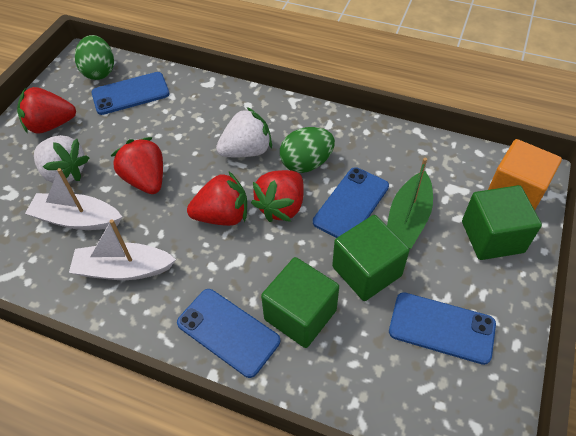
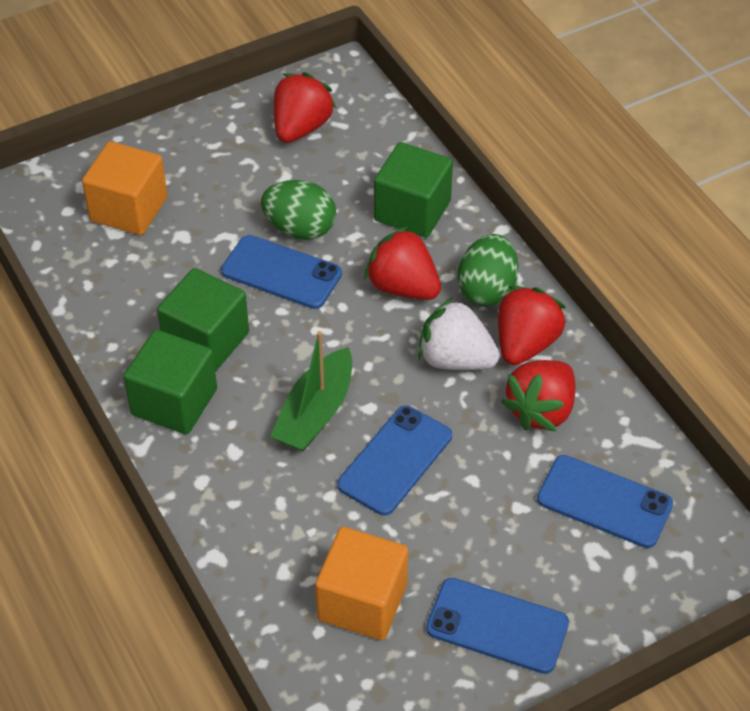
orange cube: 1 -> 2
white boat: 2 -> 0
white strawberry: 2 -> 1

